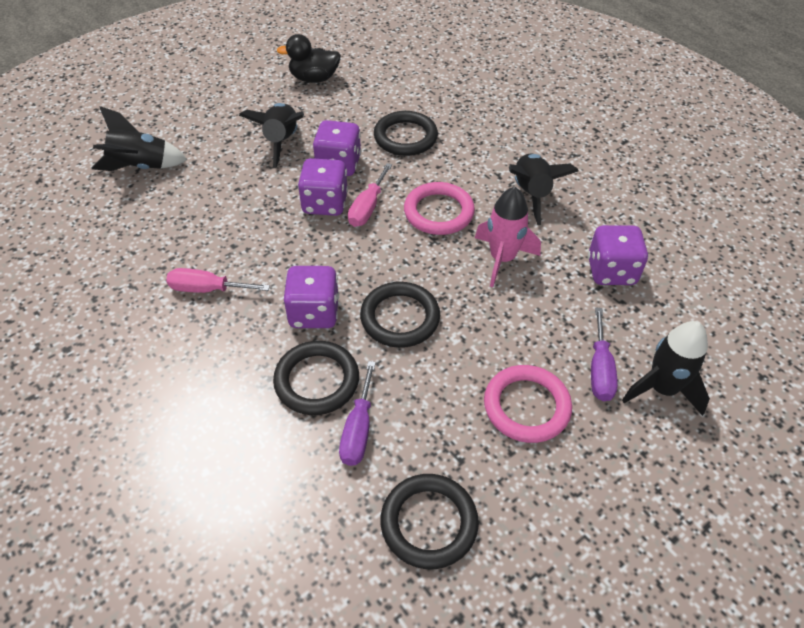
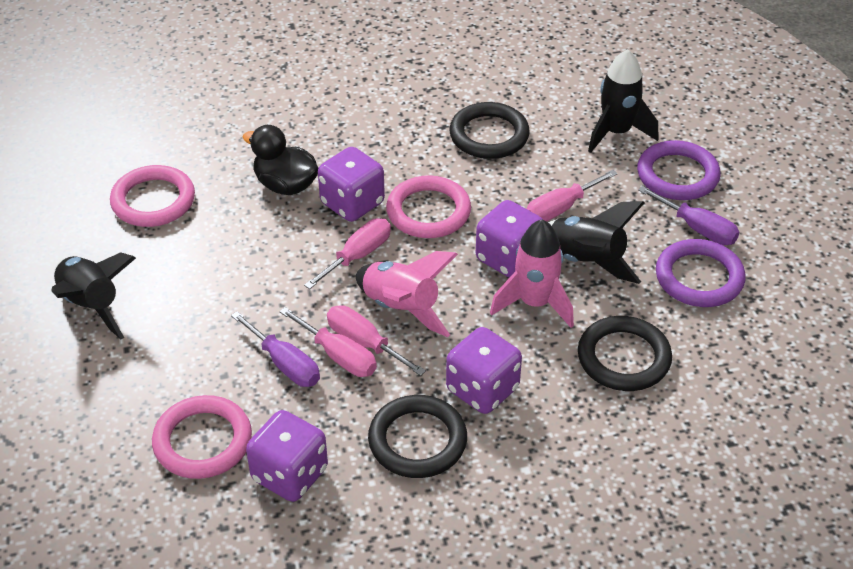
black ring: 4 -> 3
black rocket: 4 -> 3
pink ring: 2 -> 3
pink rocket: 1 -> 2
pink screwdriver: 2 -> 4
purple ring: 0 -> 2

